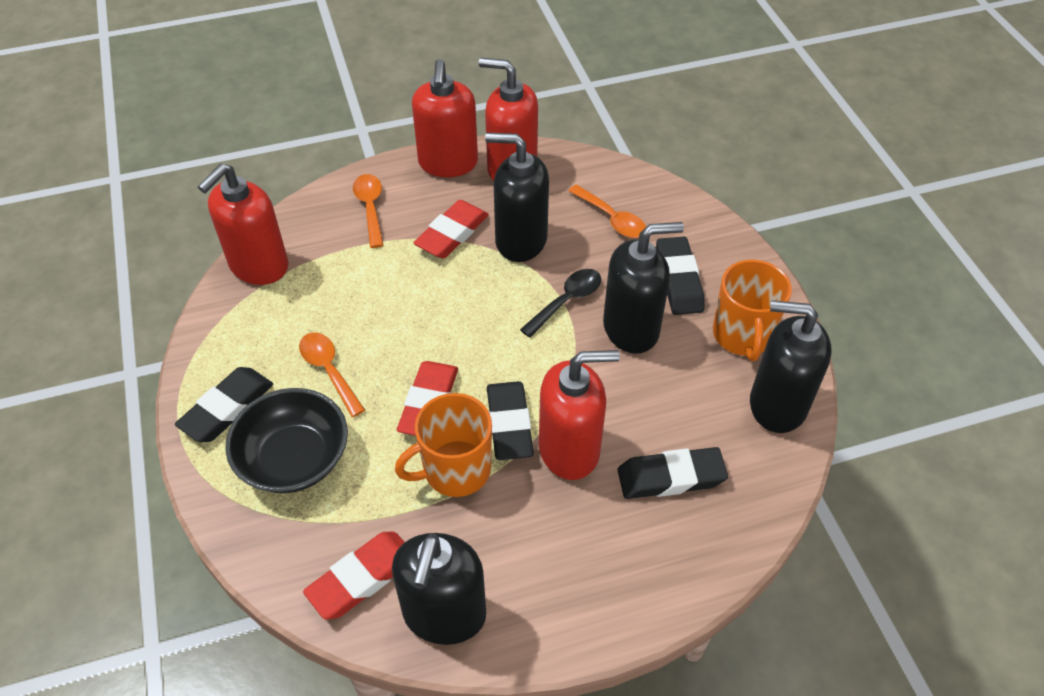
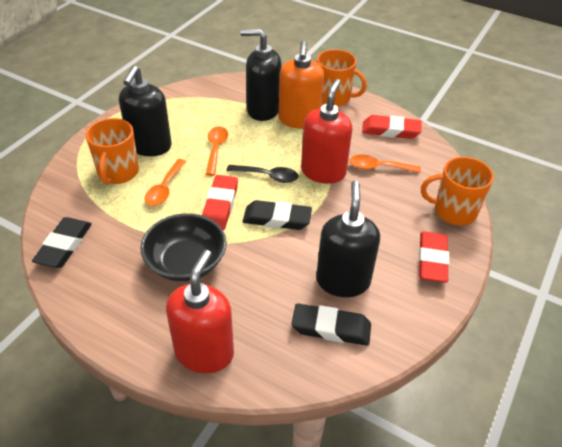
black eraser: 4 -> 3
black soap dispenser: 4 -> 3
orange mug: 2 -> 3
orange soap dispenser: 0 -> 1
red soap dispenser: 4 -> 2

